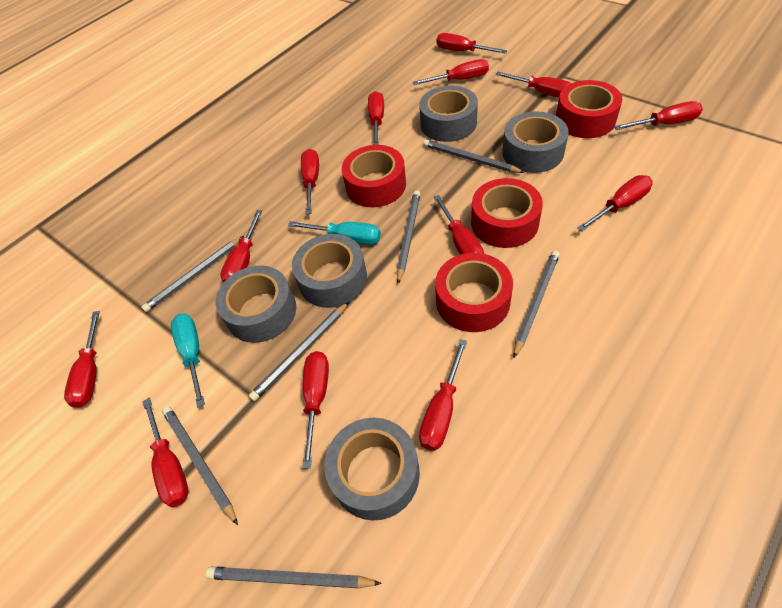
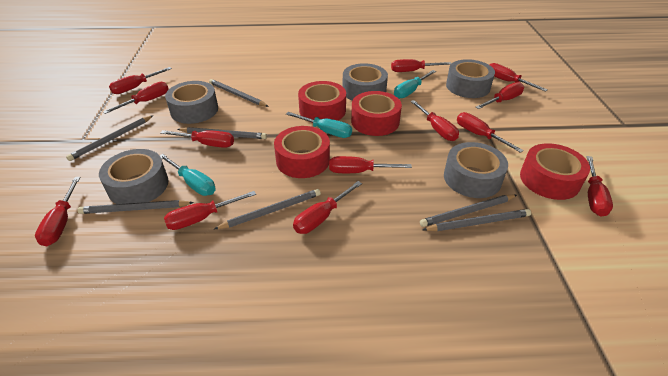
turquoise screwdriver: 2 -> 3

